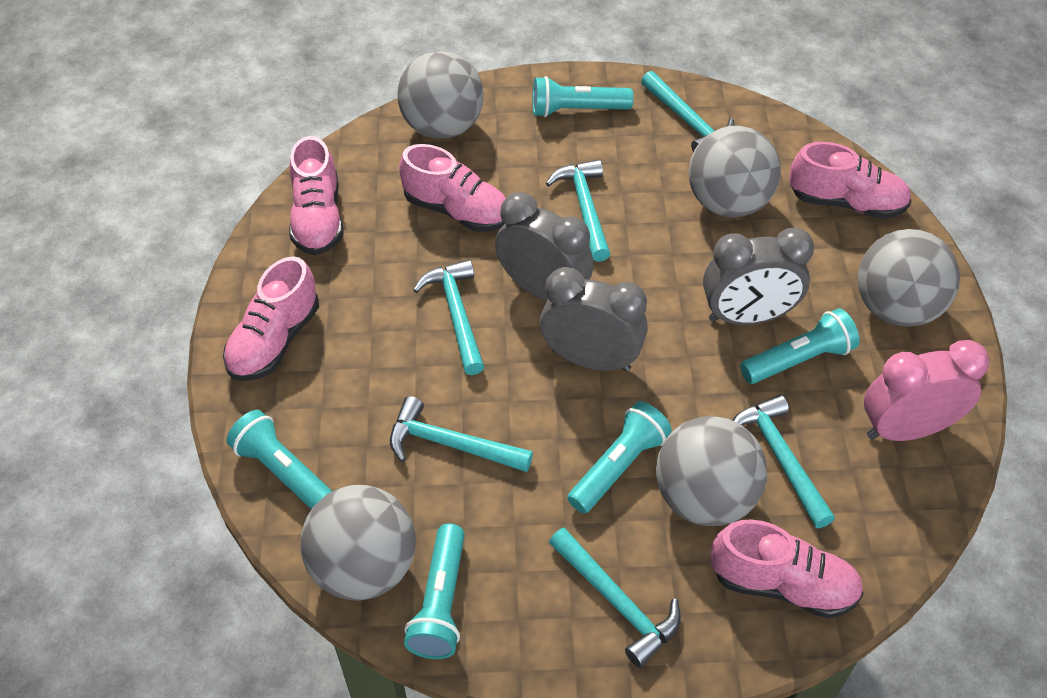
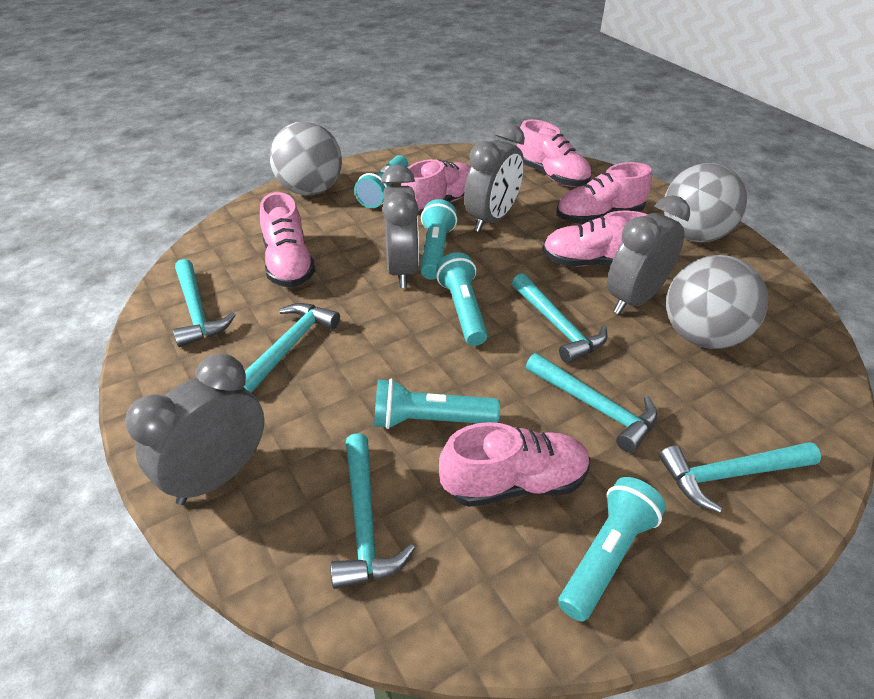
grey ball: 5 -> 3
grey clock: 3 -> 4
pink clock: 1 -> 0
pink shoe: 5 -> 6

